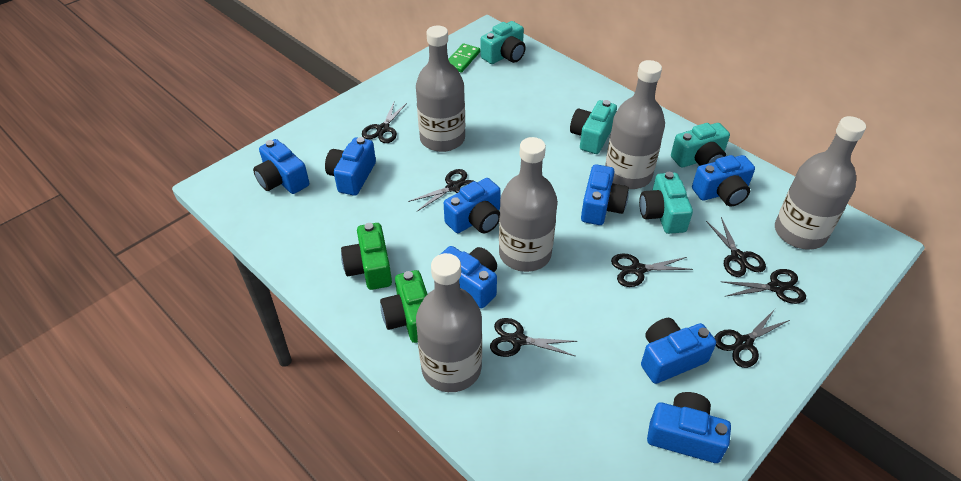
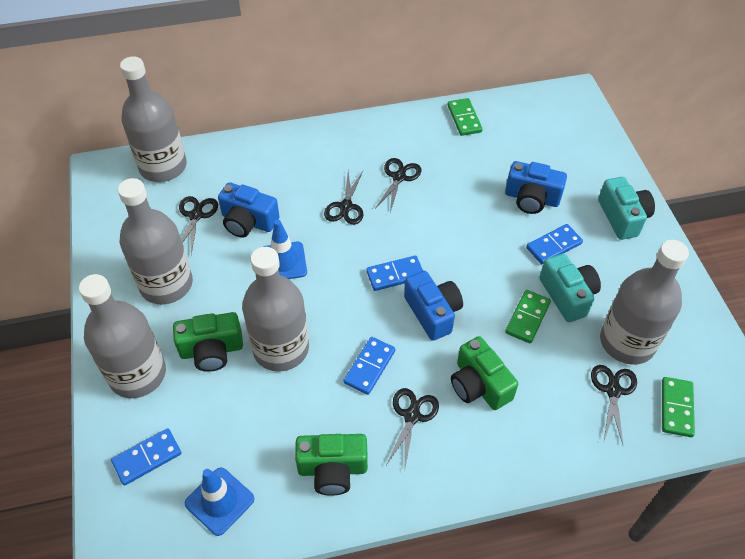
black scissors: 7 -> 5
blue camera: 8 -> 3
blue domino: 0 -> 4
blue traffic cone: 0 -> 2
green camera: 2 -> 3
green domino: 1 -> 3
turquoise camera: 4 -> 2

